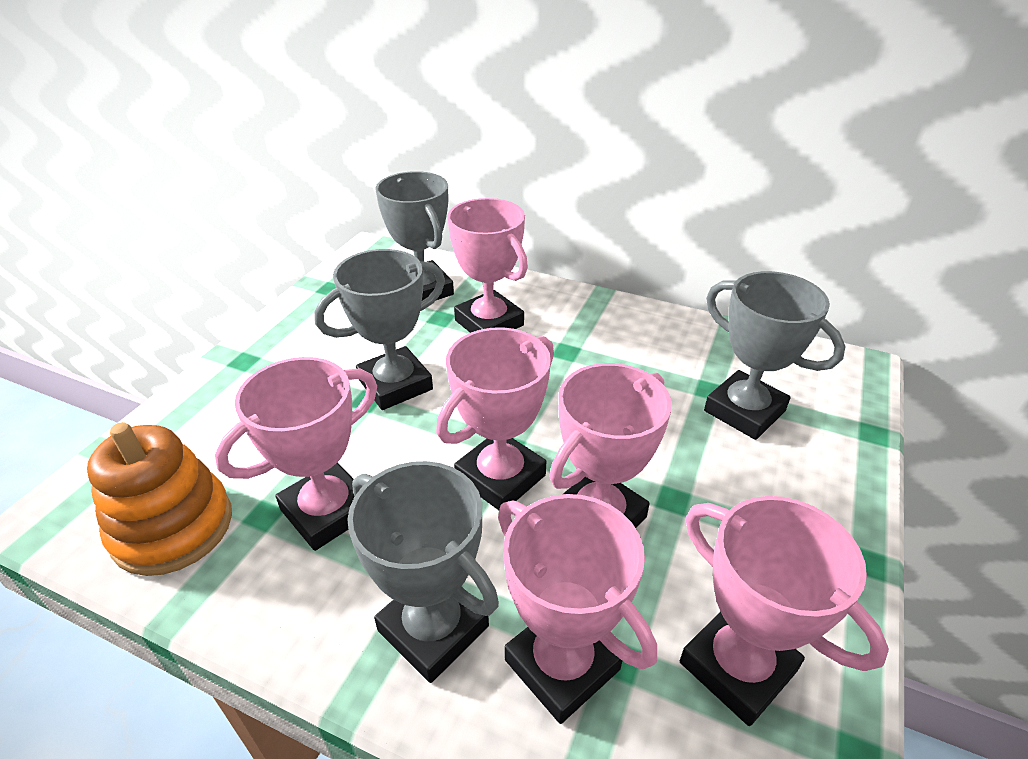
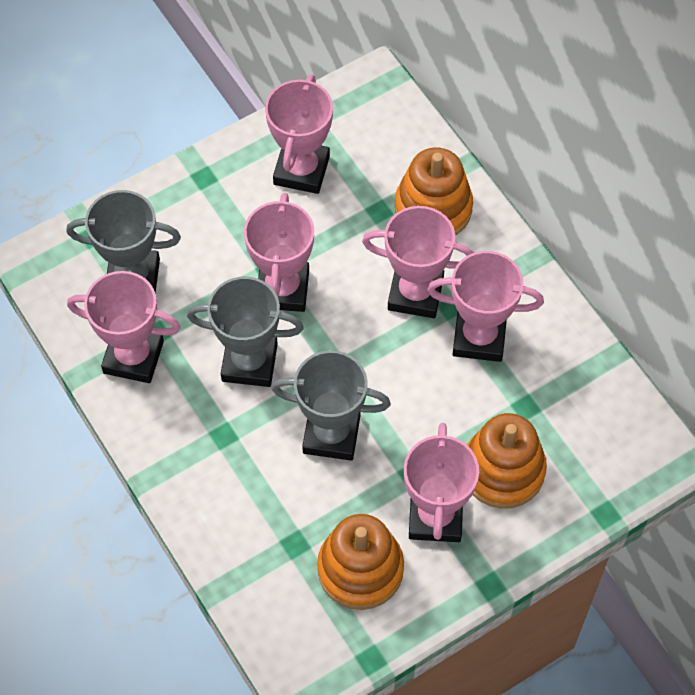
grey trophy: 4 -> 3
orange stacking toy: 1 -> 3

